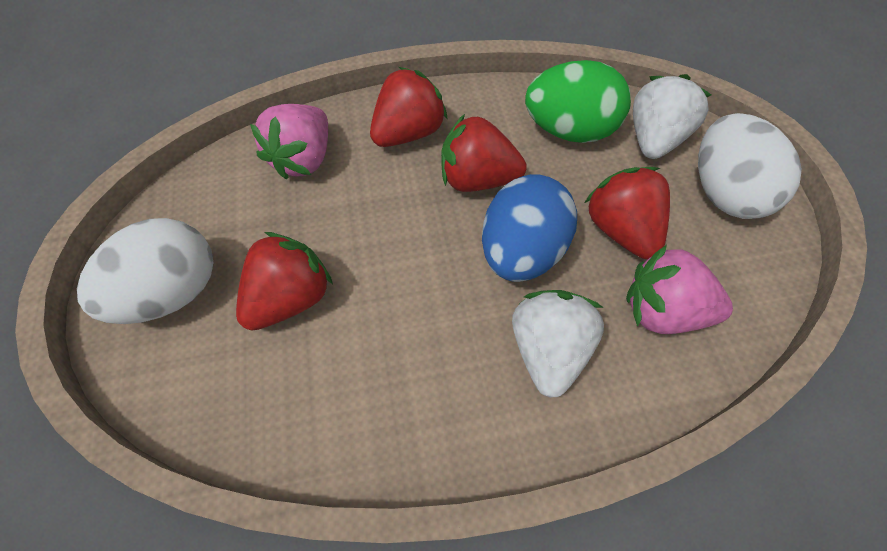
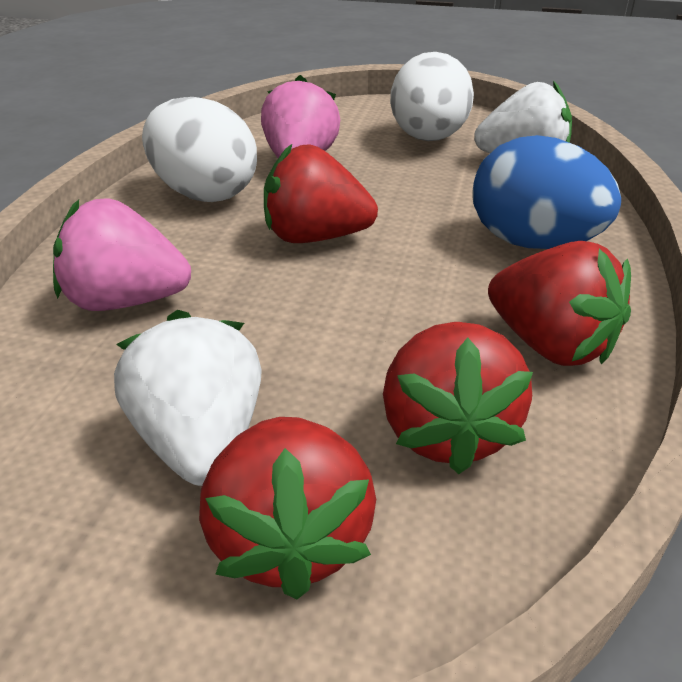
green egg: 1 -> 0

